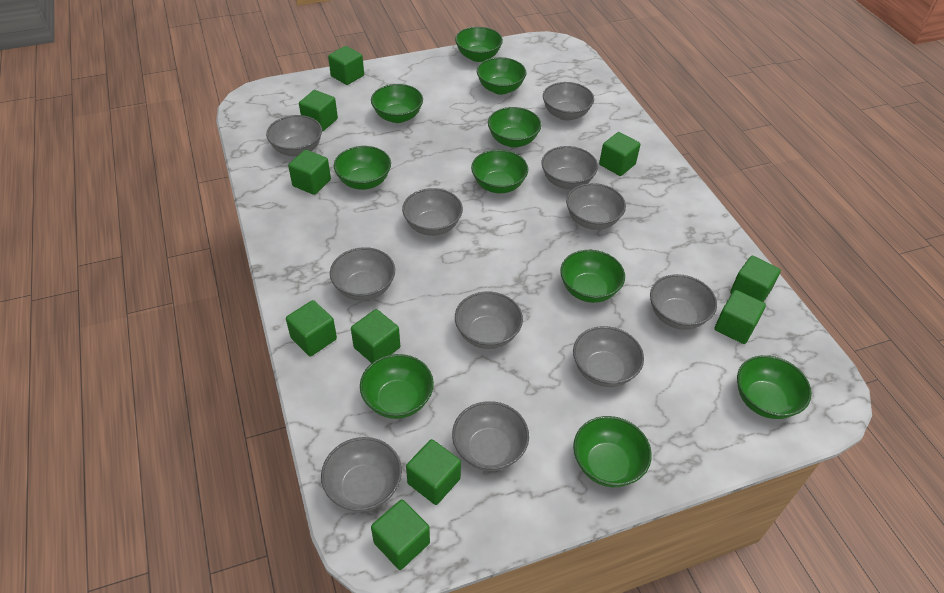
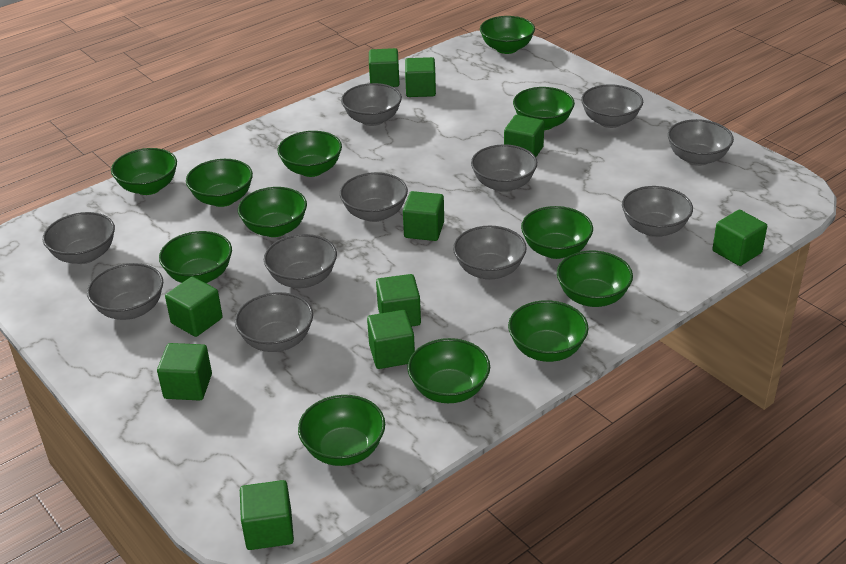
green bowl: 10 -> 12

